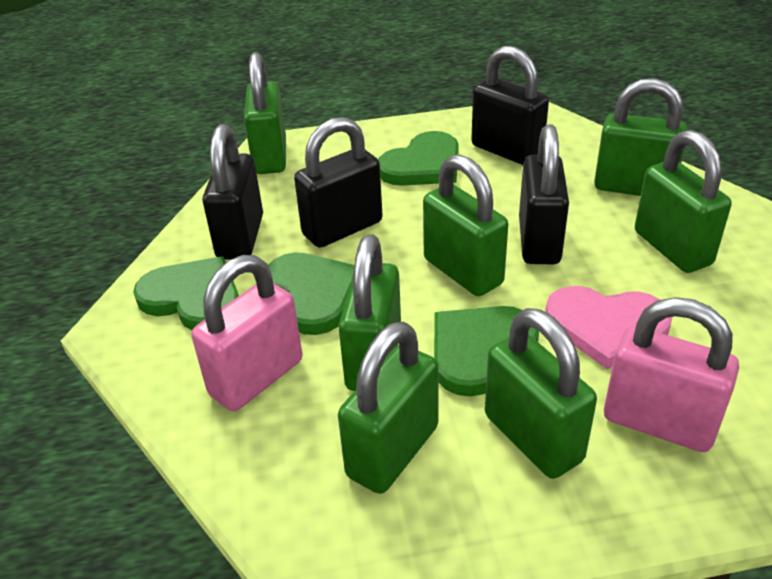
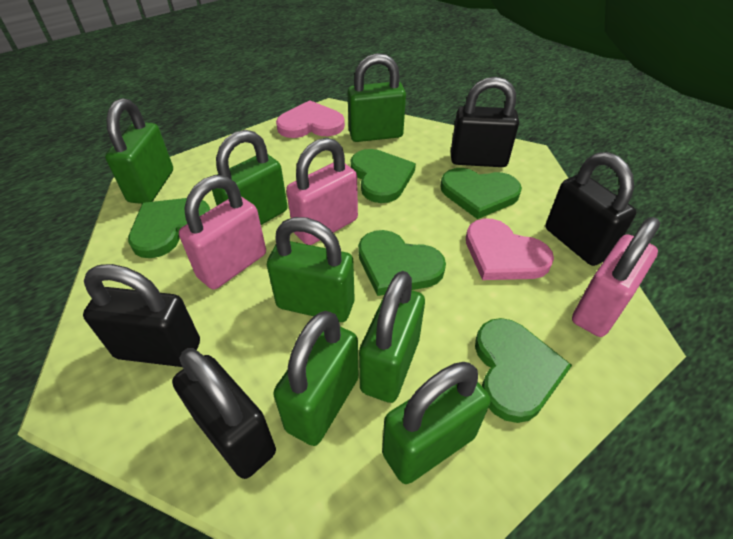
green heart: 4 -> 5
pink heart: 1 -> 2
pink padlock: 2 -> 3

